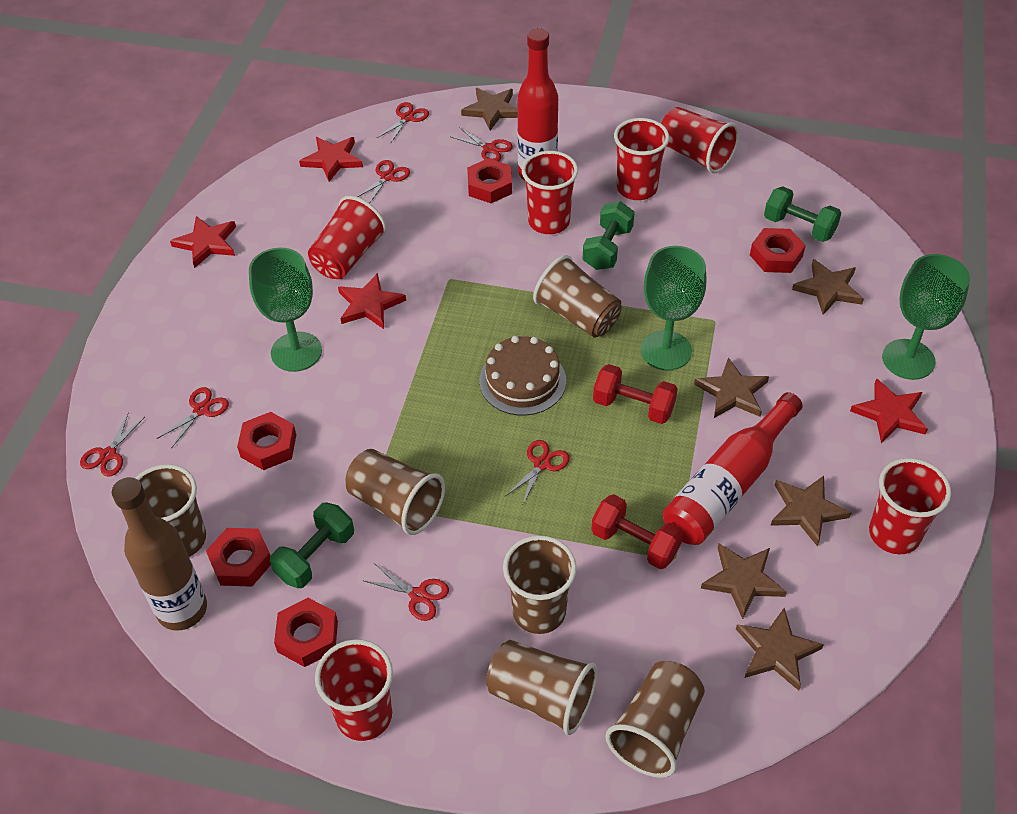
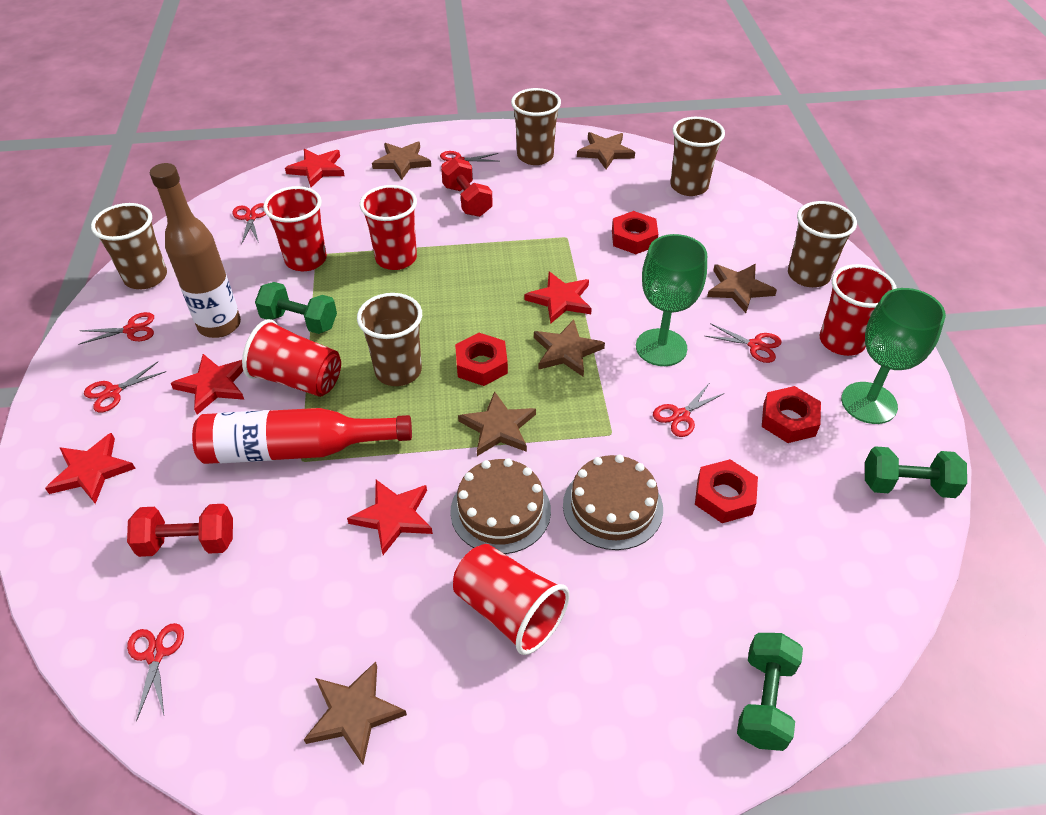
brown cake: 1 -> 2
brown cup: 6 -> 5
green goblet: 3 -> 2
red bottle: 2 -> 1
red cup: 6 -> 5
red nut: 5 -> 4
red star: 4 -> 5

